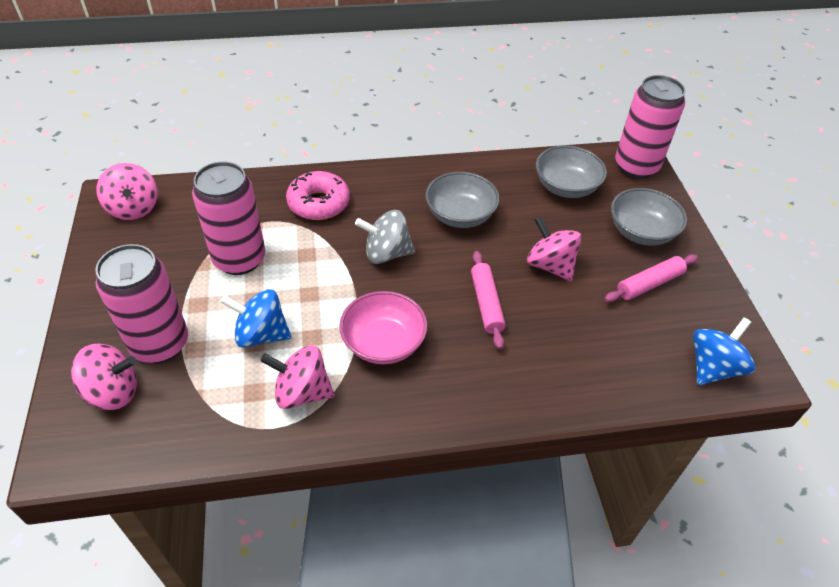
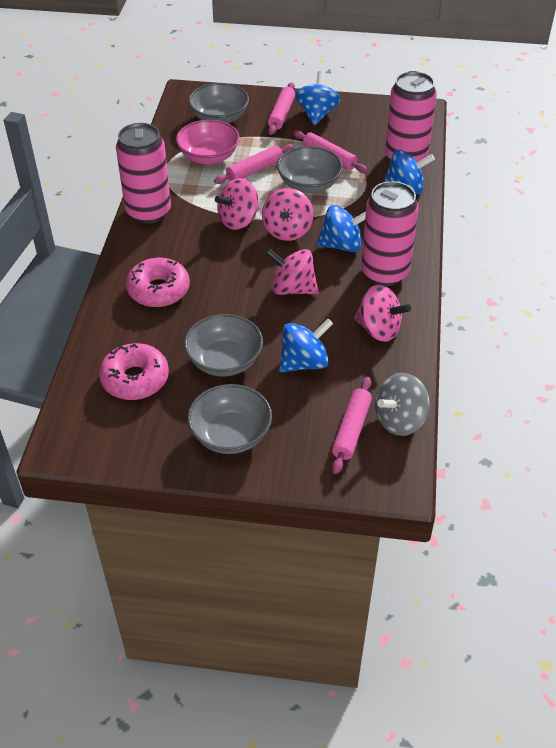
blue spinning top: 2 -> 4
grey bowl: 3 -> 4
pink donut: 1 -> 2
pink rolling pin: 2 -> 4

